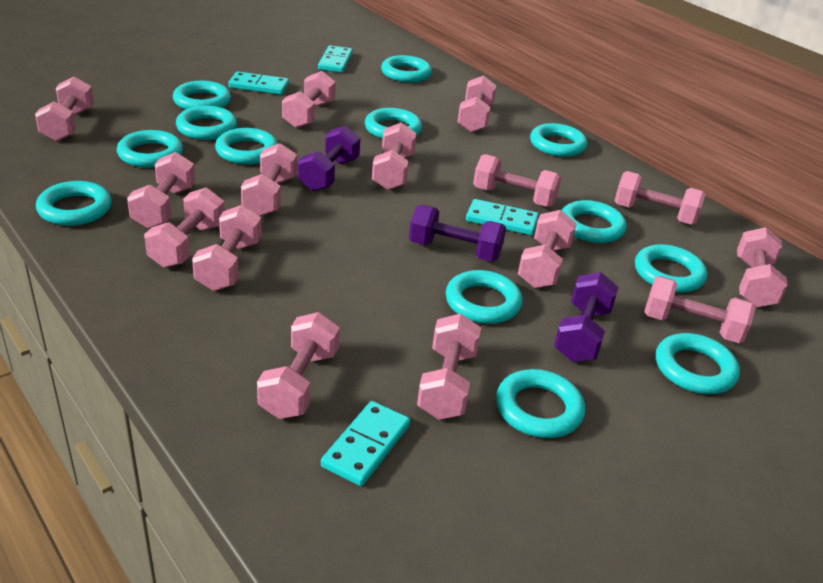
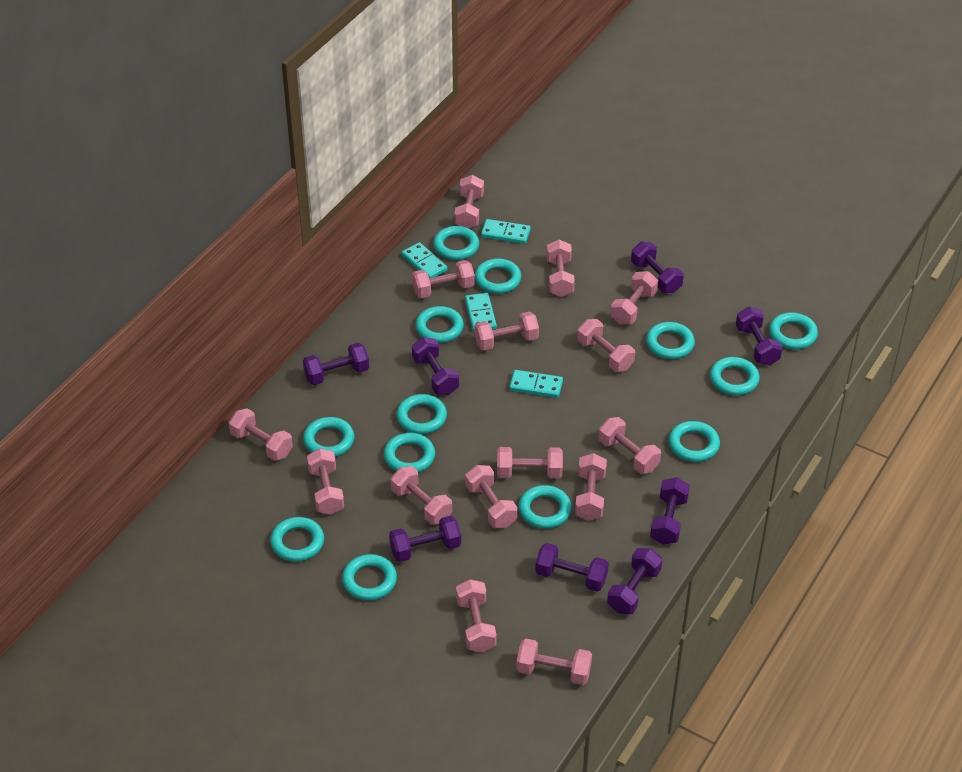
purple dumbbell: 3 -> 8

